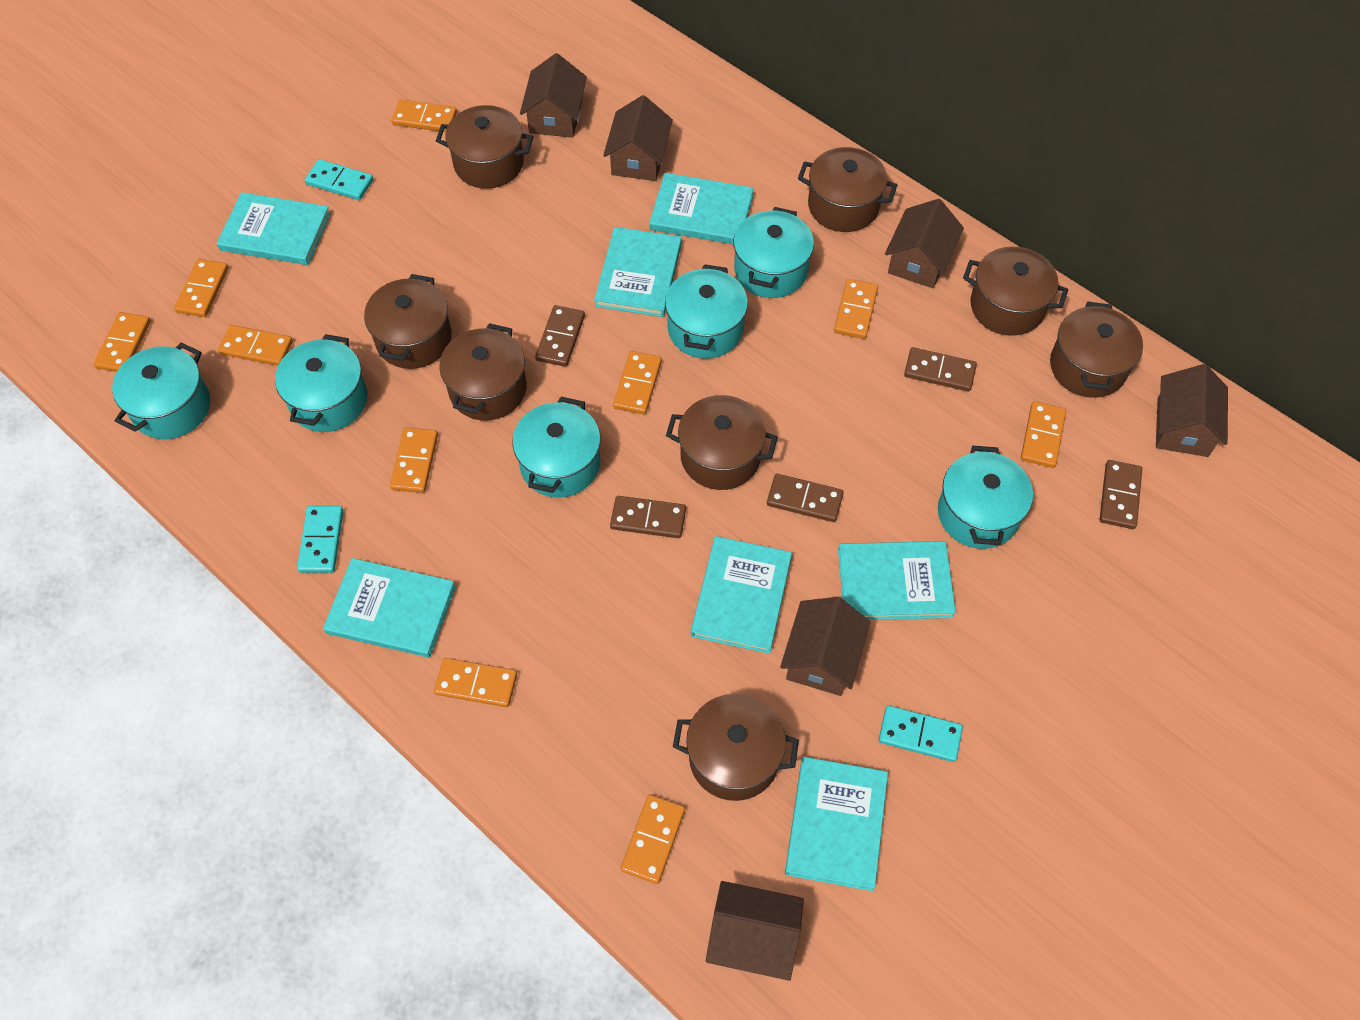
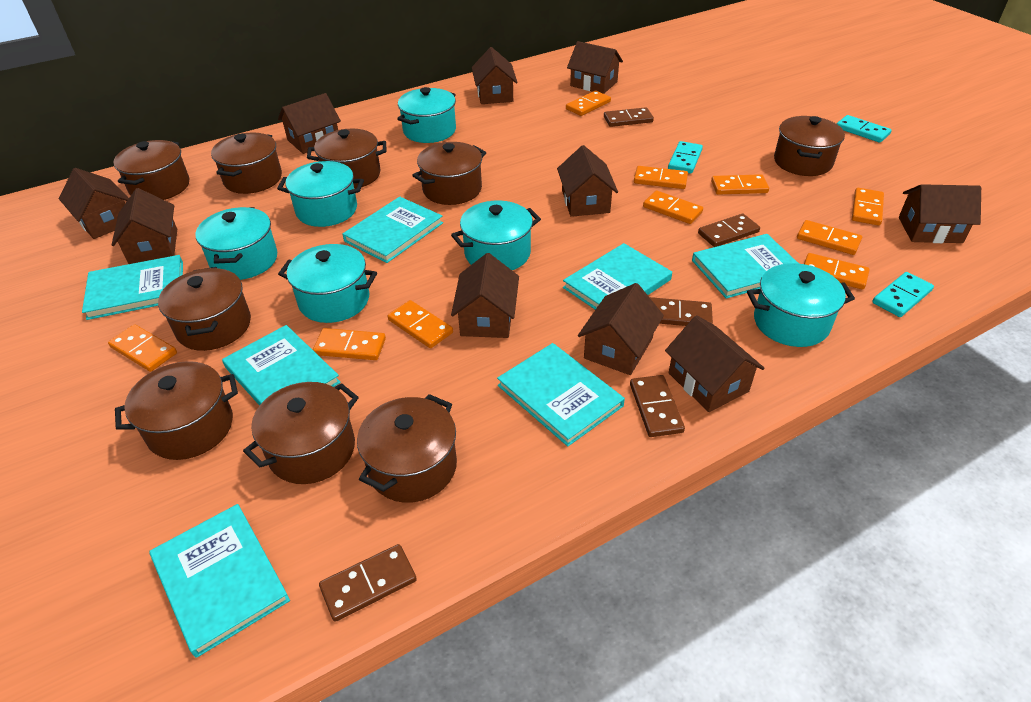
brown house: 6 -> 10
brown pot: 8 -> 9

